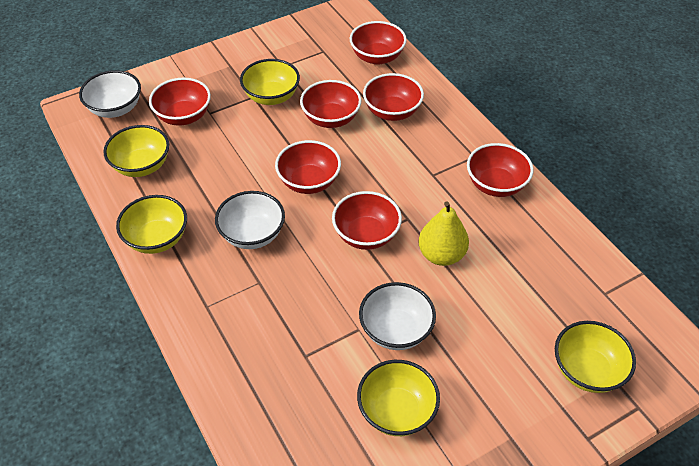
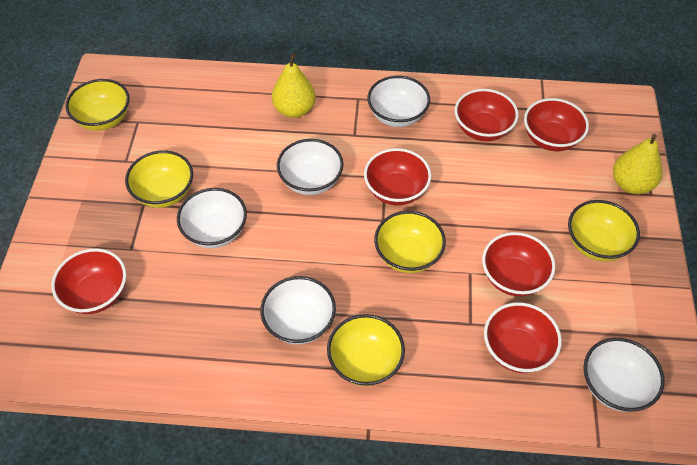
red bowl: 7 -> 6
white bowl: 3 -> 5
yellow pear: 1 -> 2

